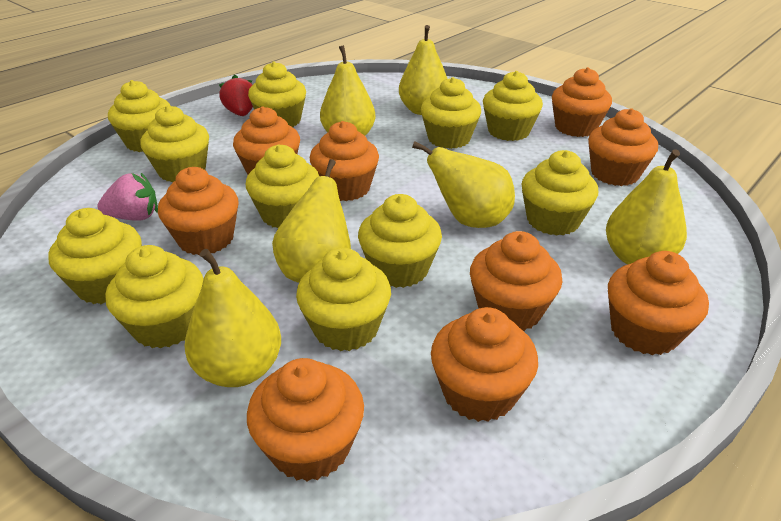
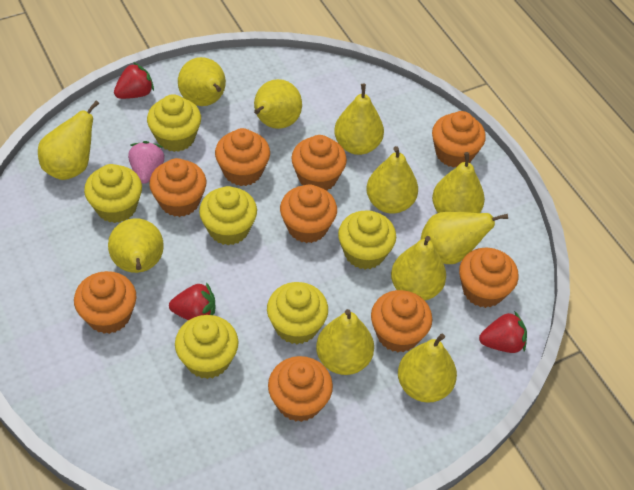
red strawberry: 1 -> 3
yellow cupcake: 11 -> 6
yellow pear: 6 -> 11

